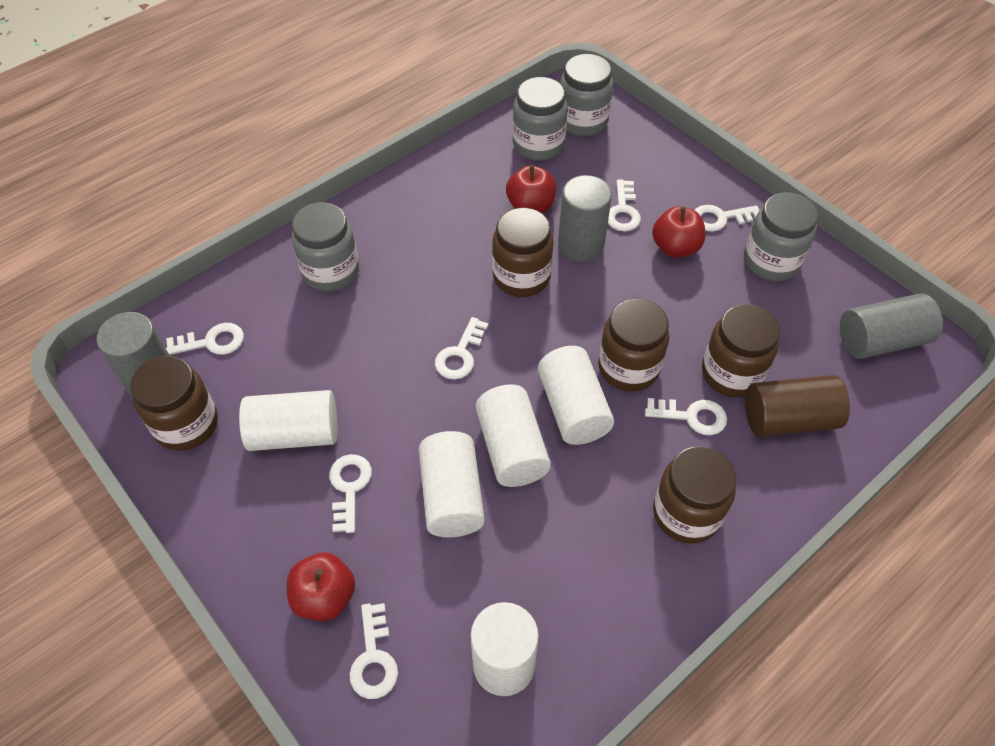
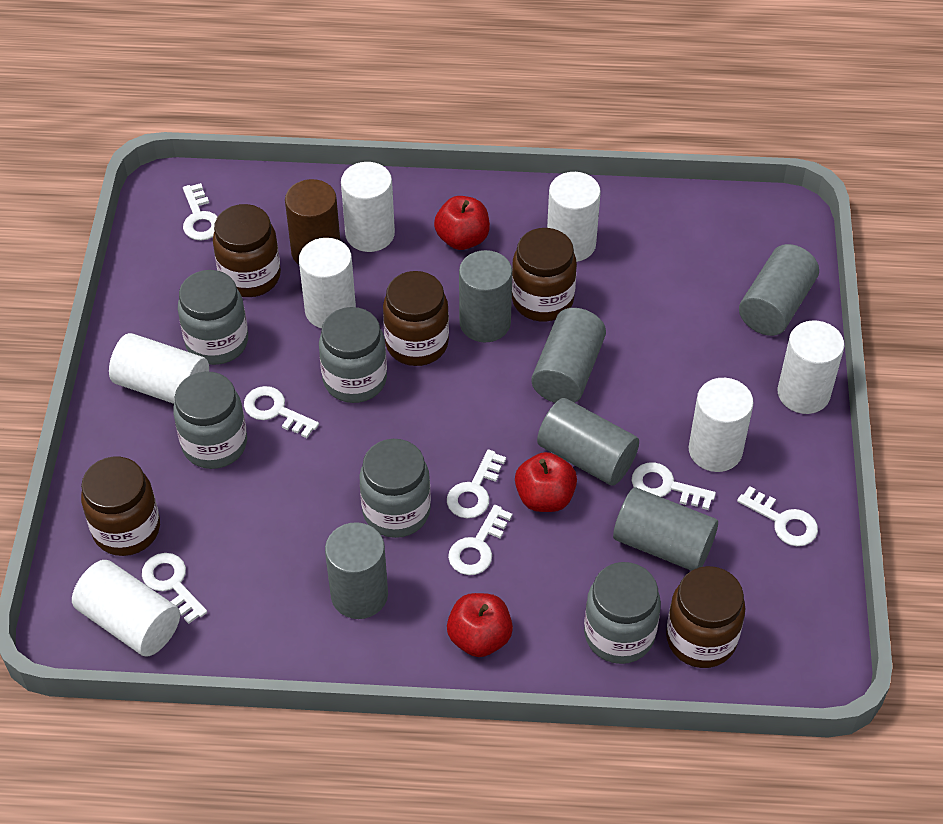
grey cylinder: 3 -> 6
grey jar: 4 -> 5
white cylinder: 5 -> 7

